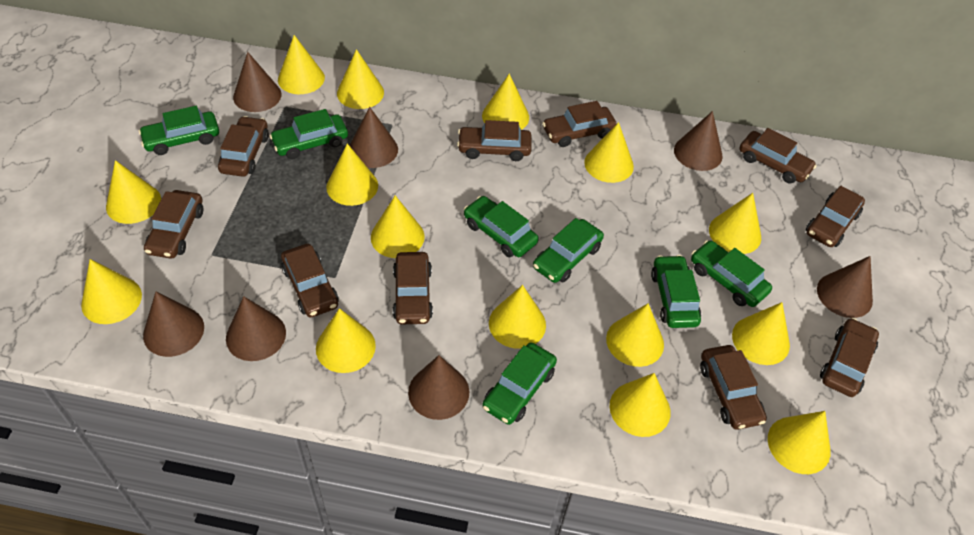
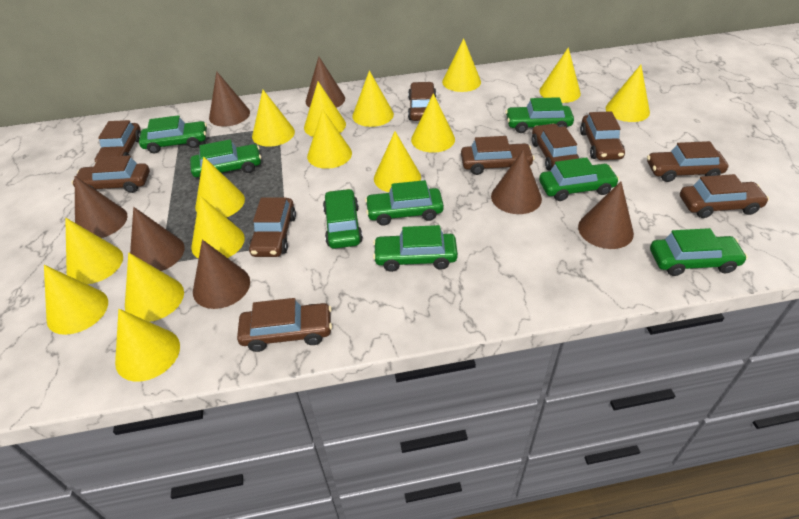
green car: 7 -> 8

